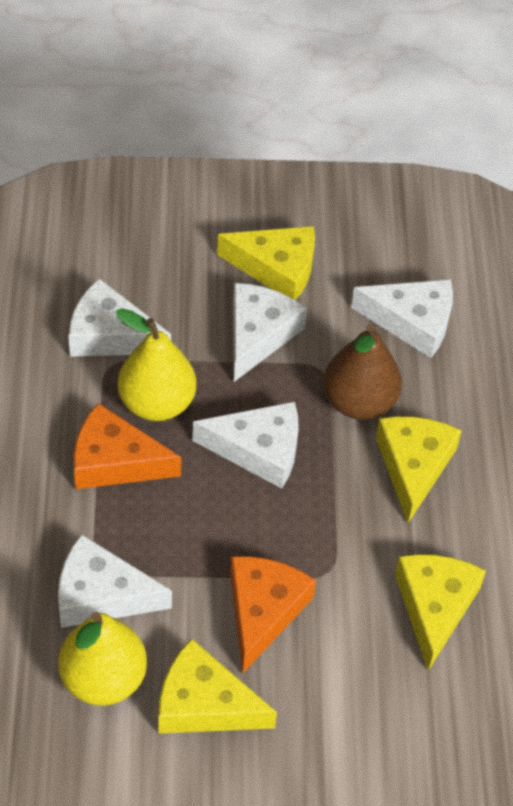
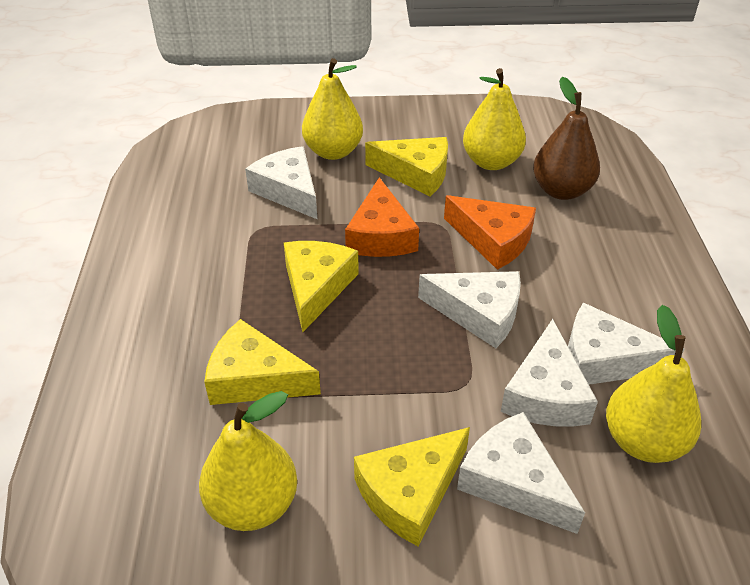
yellow pear: 2 -> 4

